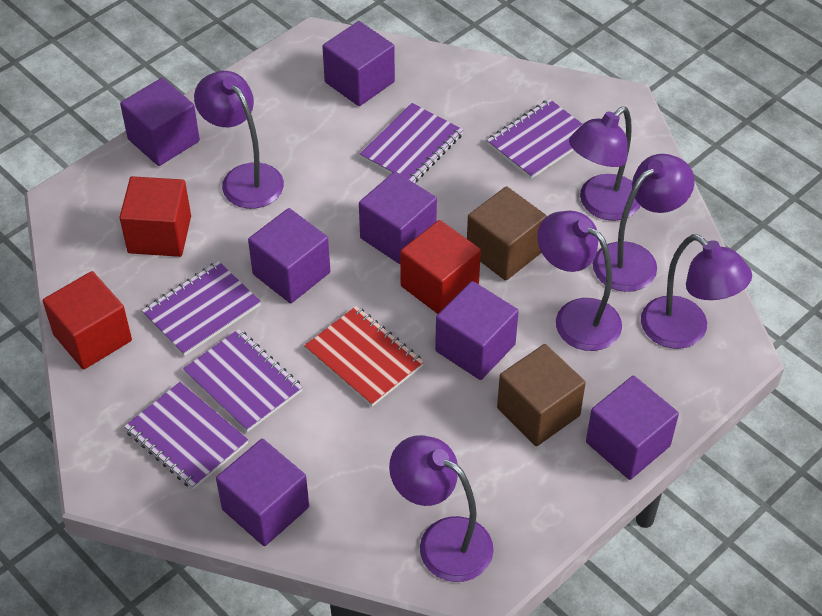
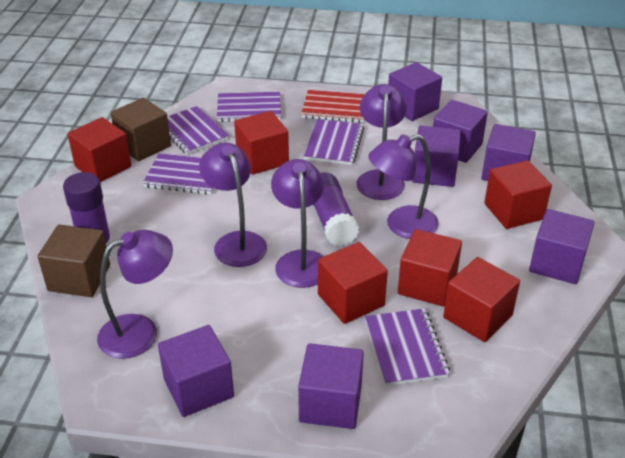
purple glue stick: 0 -> 2
purple lamp: 6 -> 5
red cube: 3 -> 6

